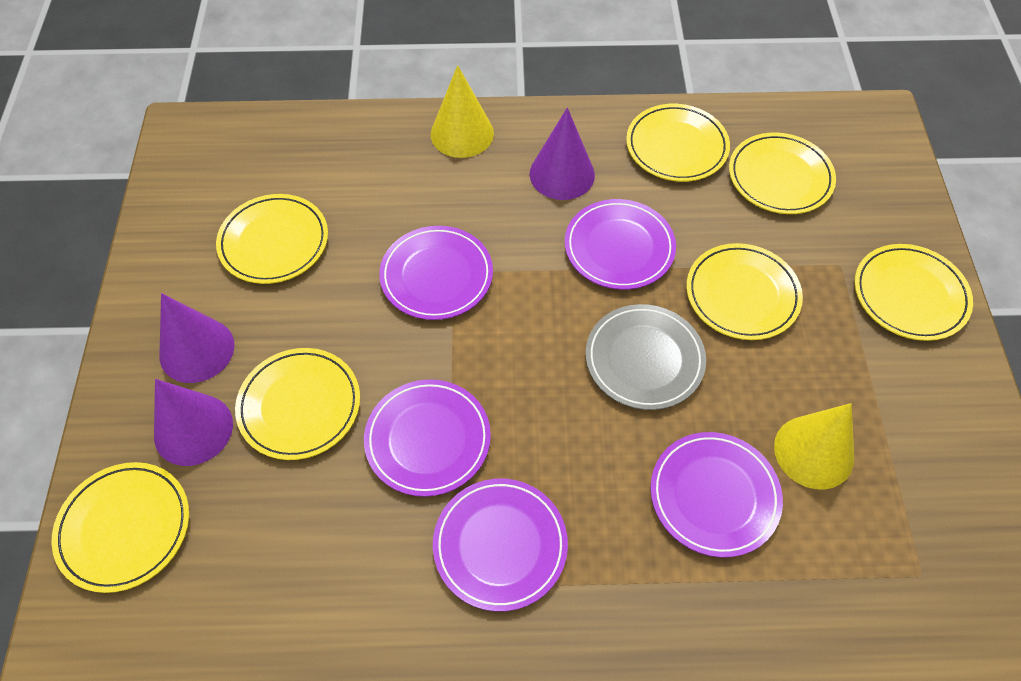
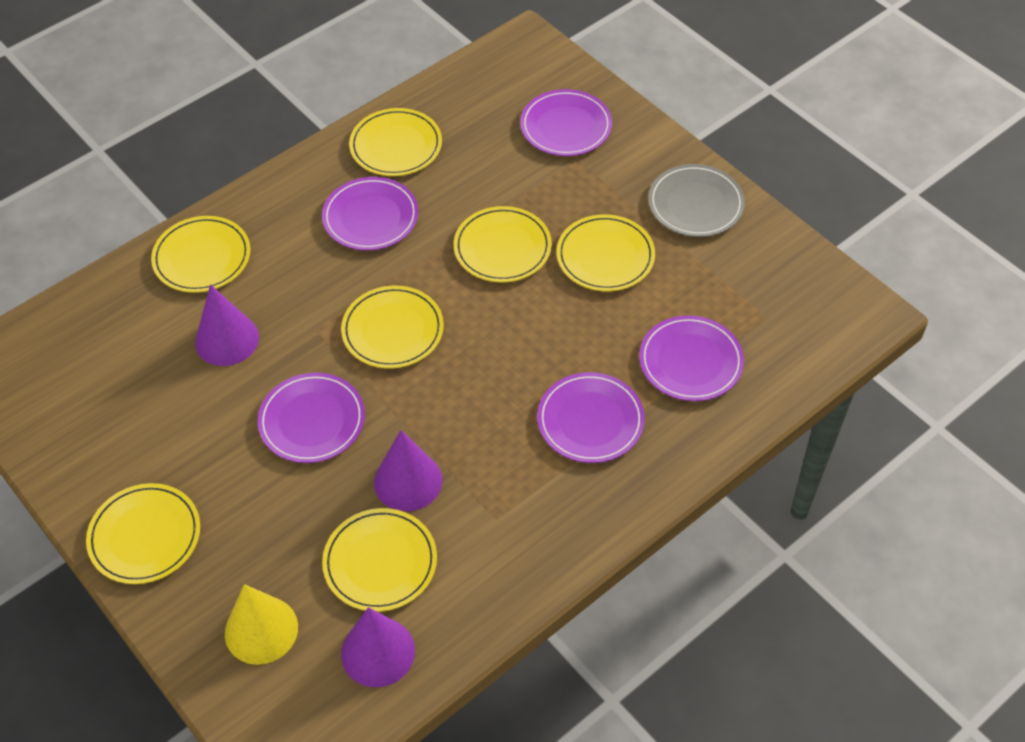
yellow cone: 2 -> 1

